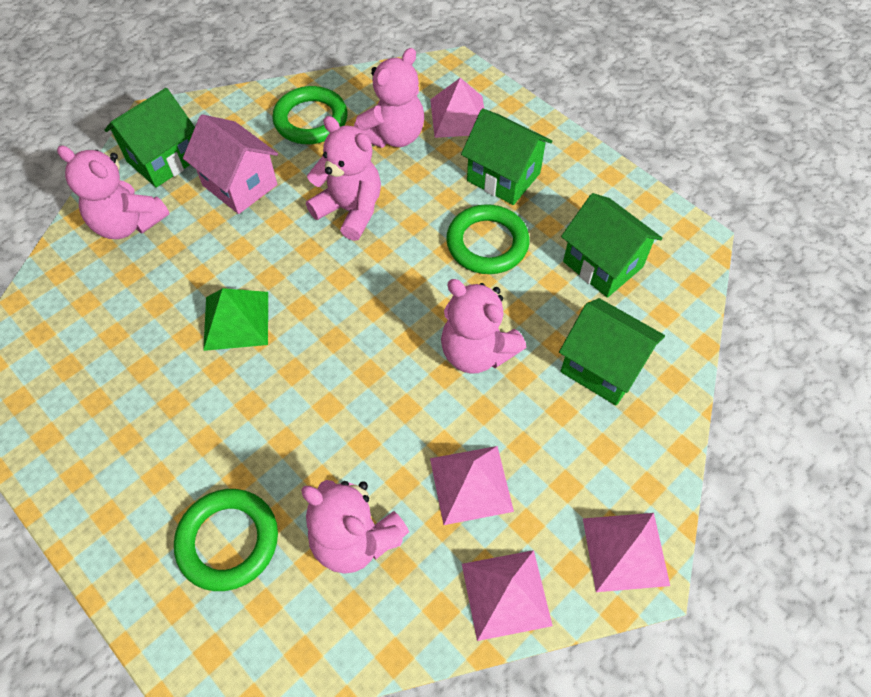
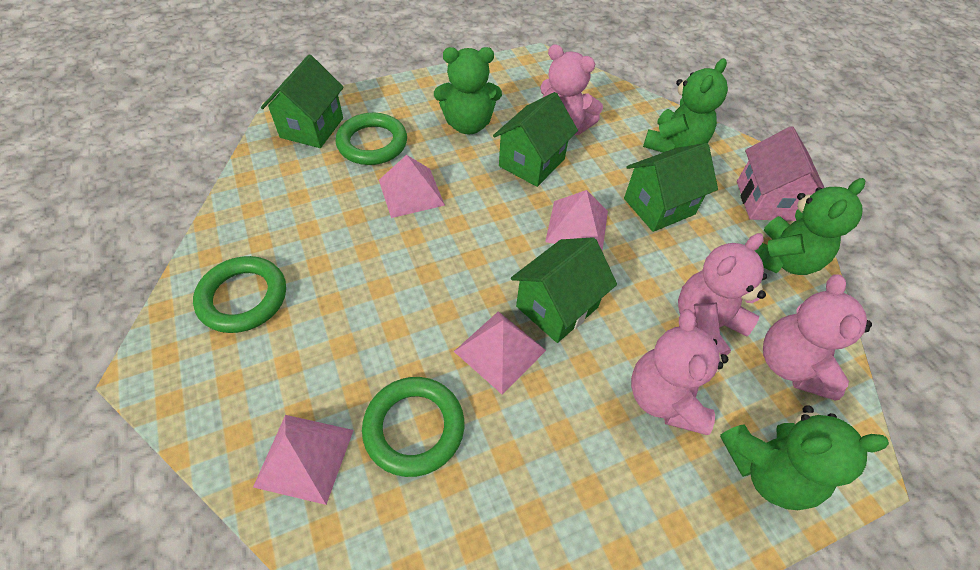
green pyramid: 1 -> 0
green teddy bear: 0 -> 4
pink teddy bear: 5 -> 4

